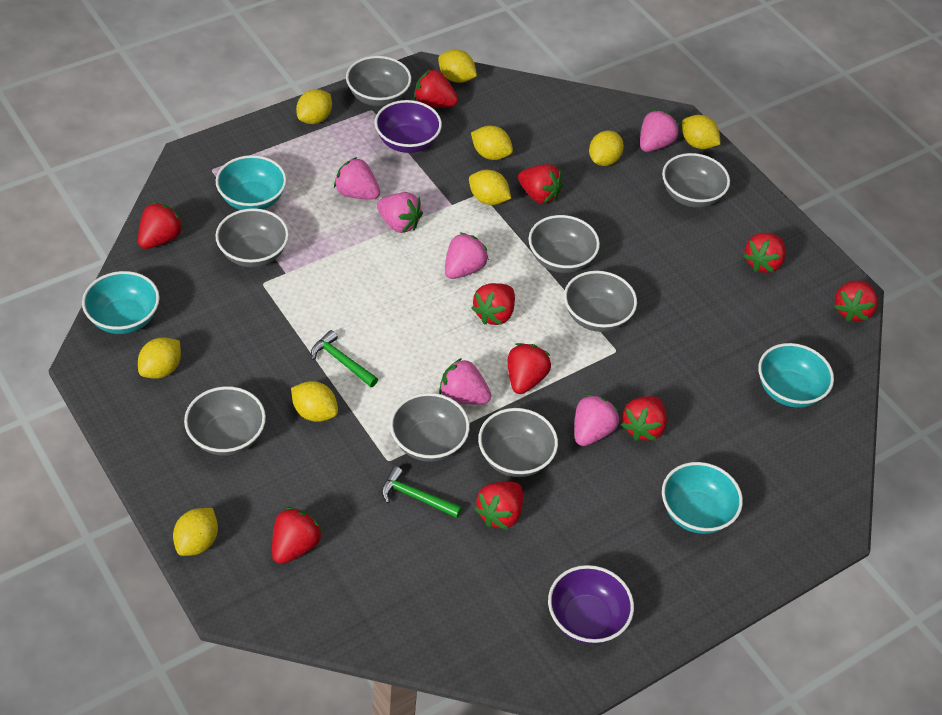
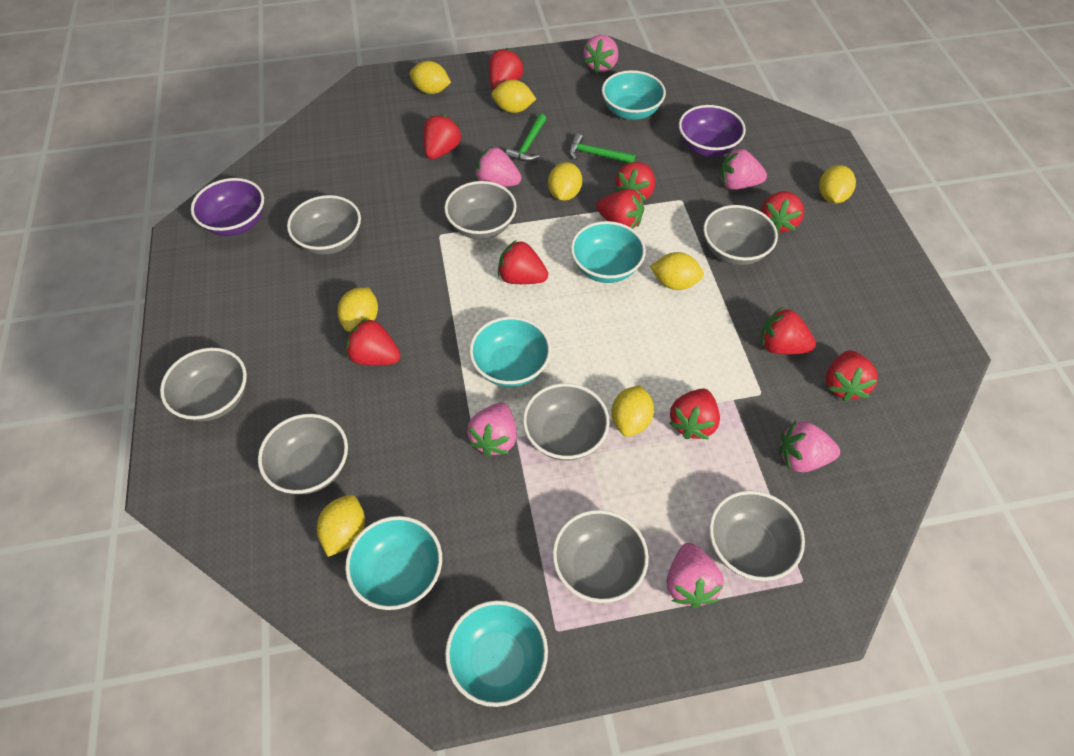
turquoise bowl: 4 -> 5
yellow lemon: 9 -> 8

